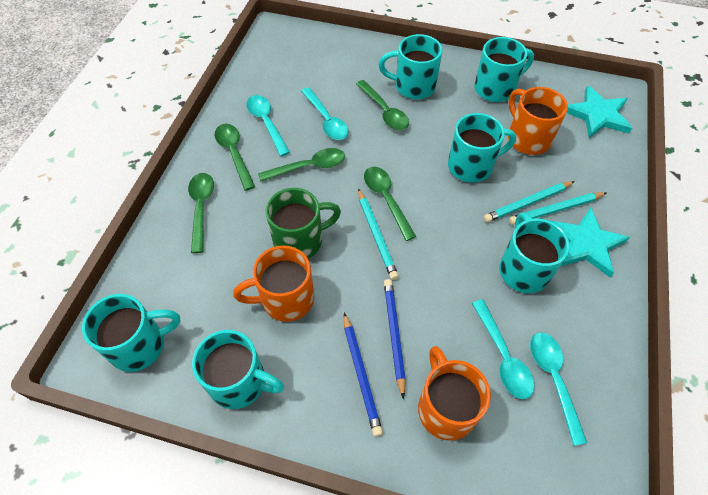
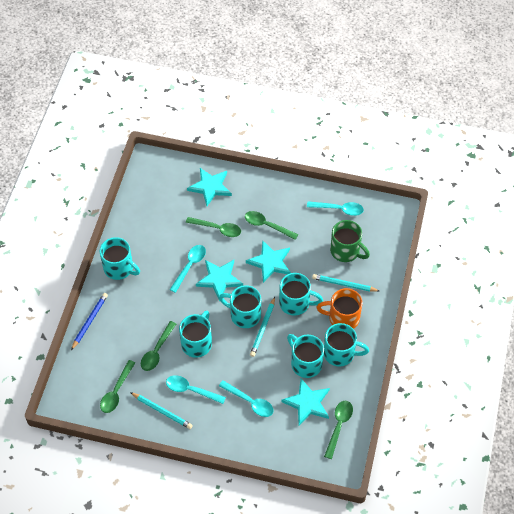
blue pencil: 2 -> 1
orange mug: 3 -> 1
turquoise star: 2 -> 4

